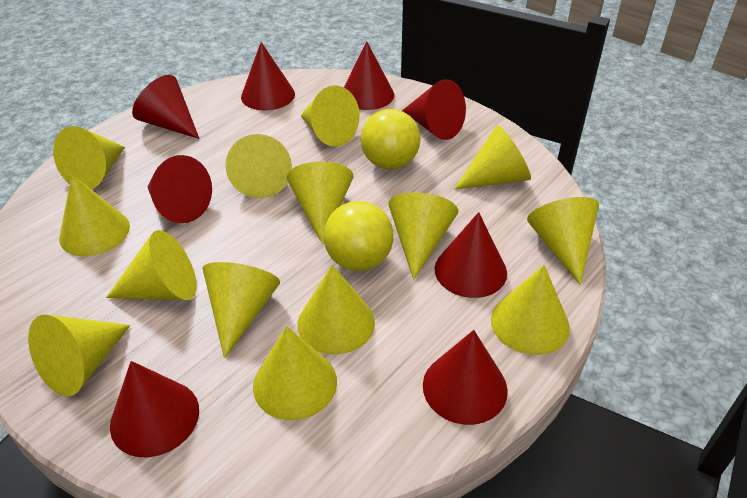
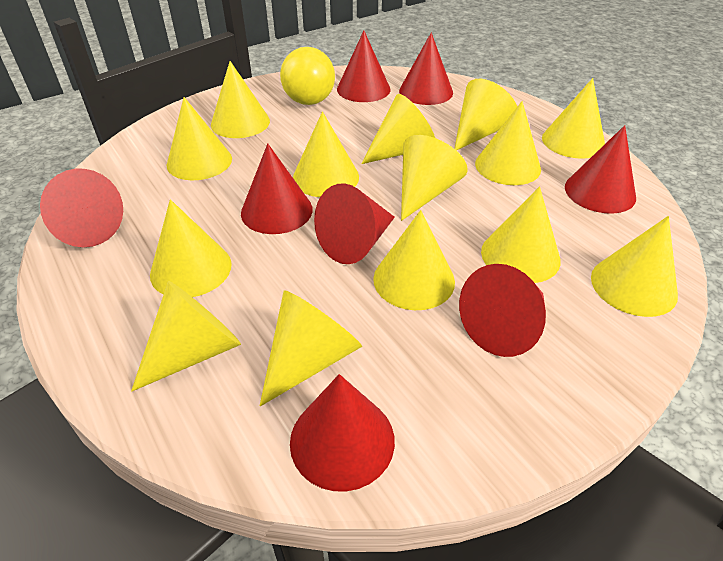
yellow ball: 2 -> 1

